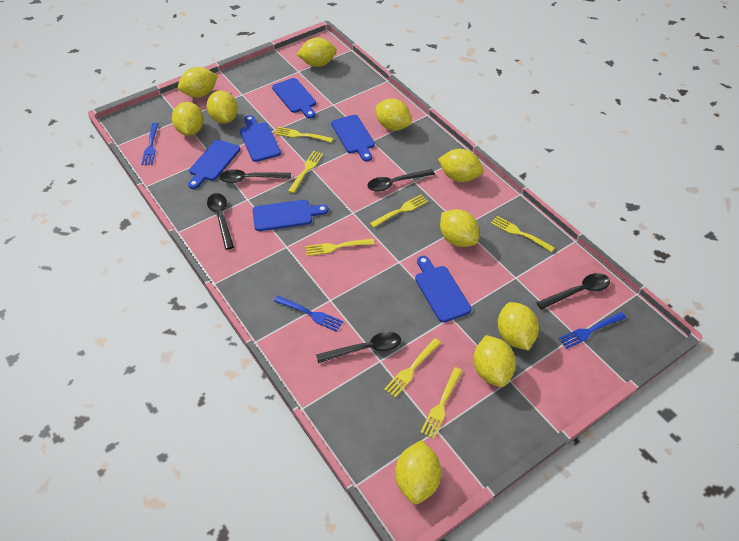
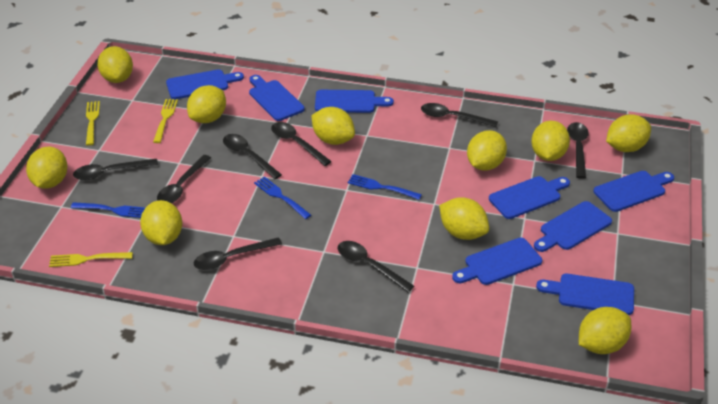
black spoon: 5 -> 8
blue cutting board: 6 -> 8
yellow fork: 7 -> 3

